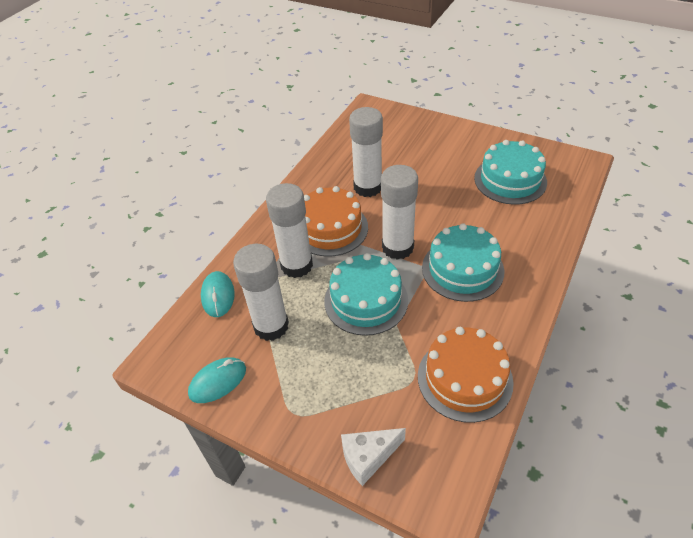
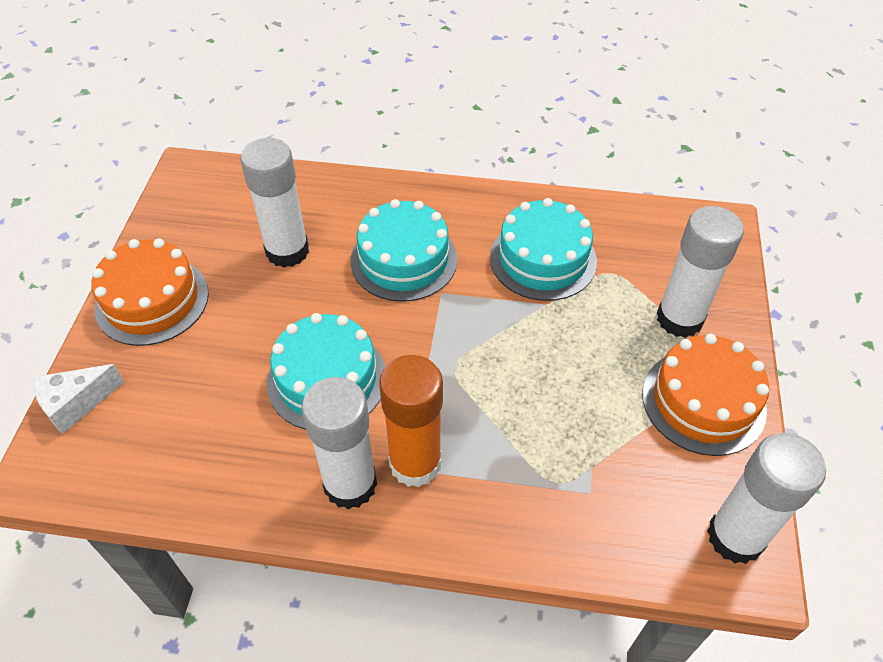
orange glue stick: 0 -> 1
turquoise mouse: 2 -> 0

